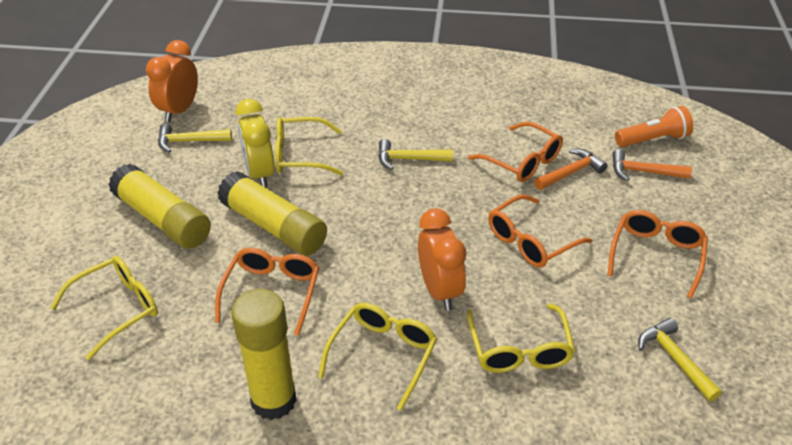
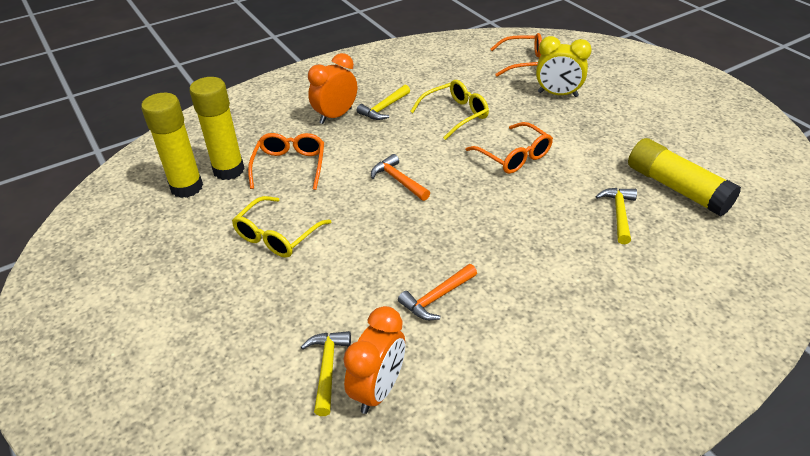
orange flashlight: 1 -> 0
orange glasses: 4 -> 3
yellow glasses: 4 -> 2

